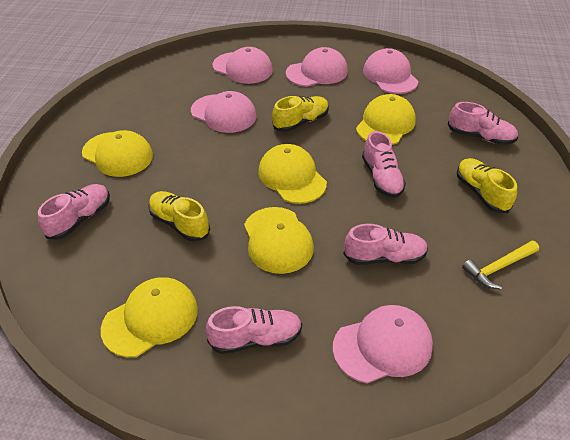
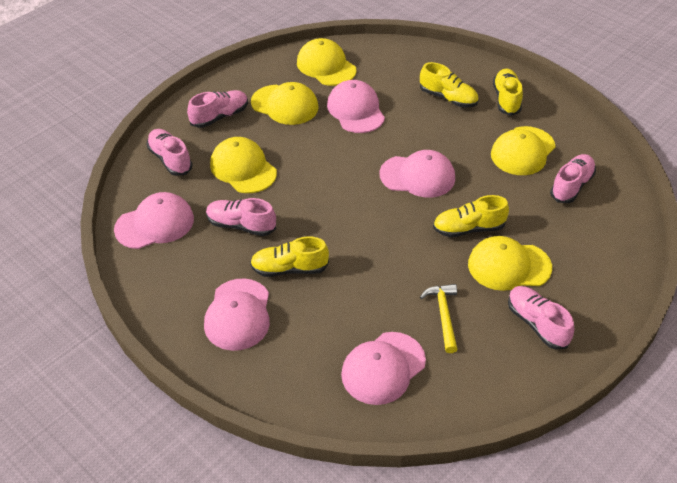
yellow shoe: 3 -> 4

